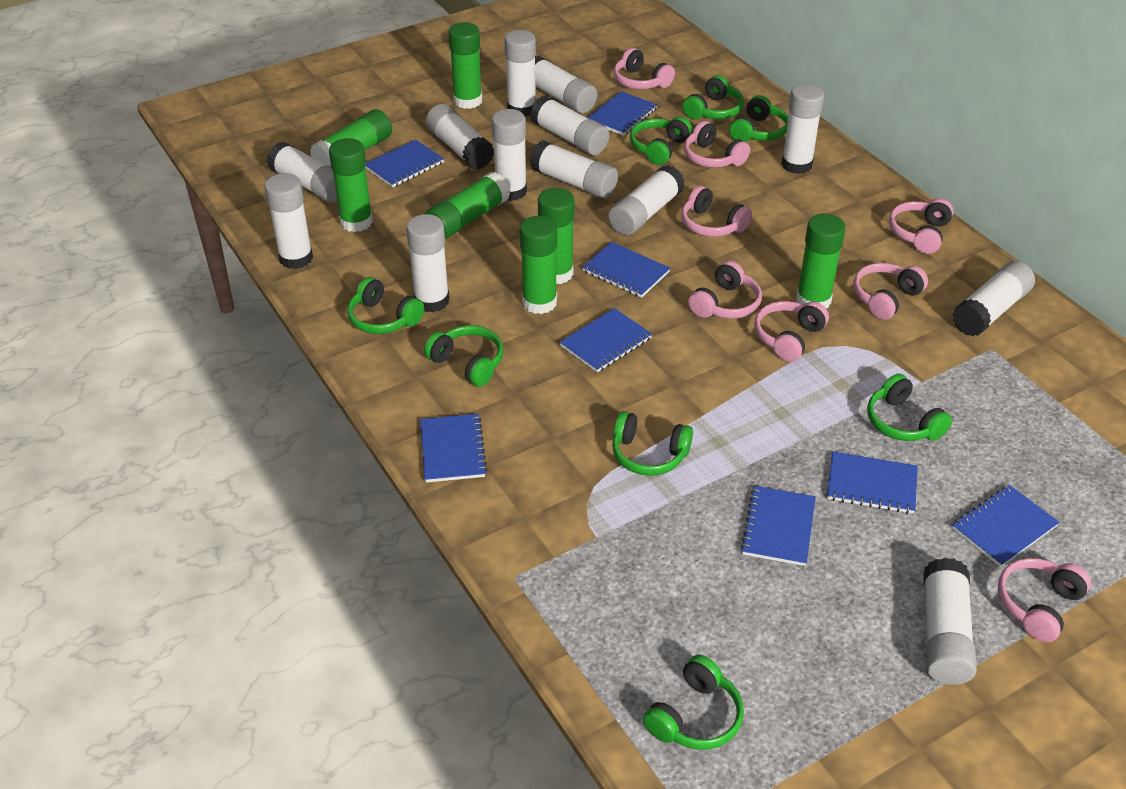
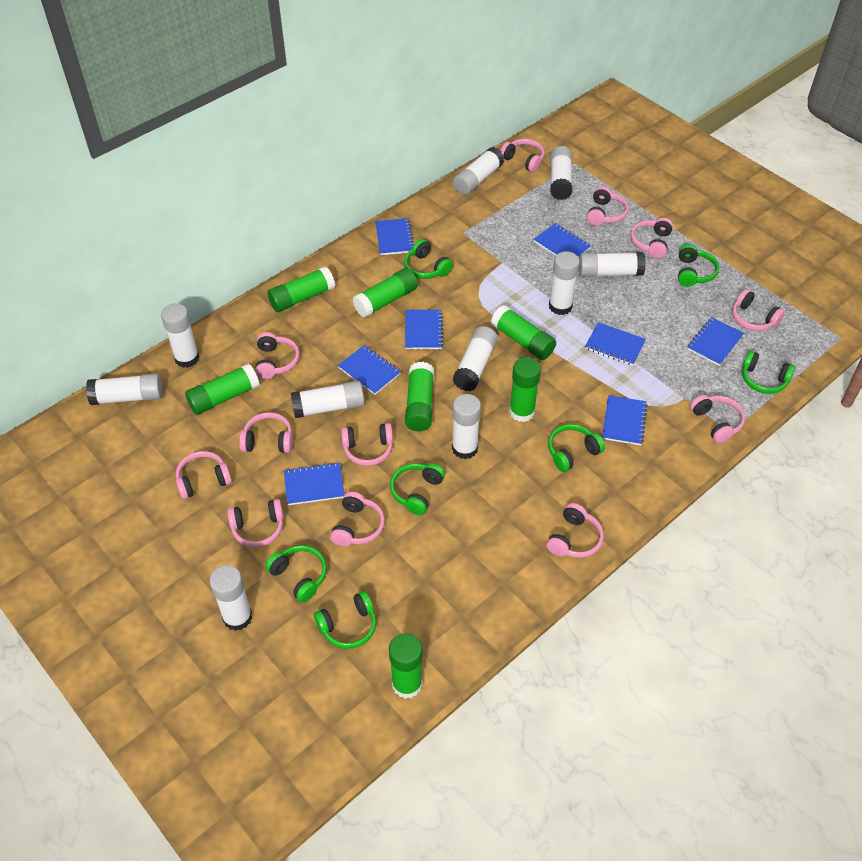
green headphones: 8 -> 7
pink headphones: 8 -> 12
white glue stick: 13 -> 10

